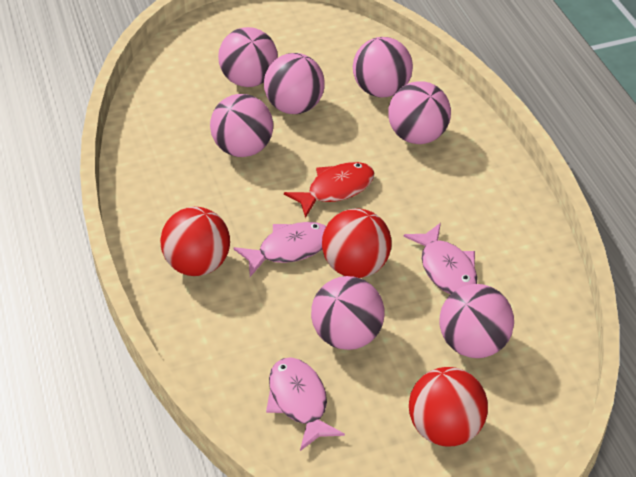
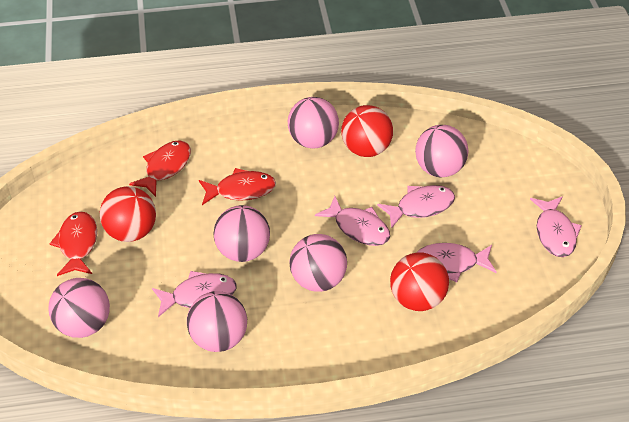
pink ball: 7 -> 6
pink fish: 3 -> 5
red fish: 1 -> 3

